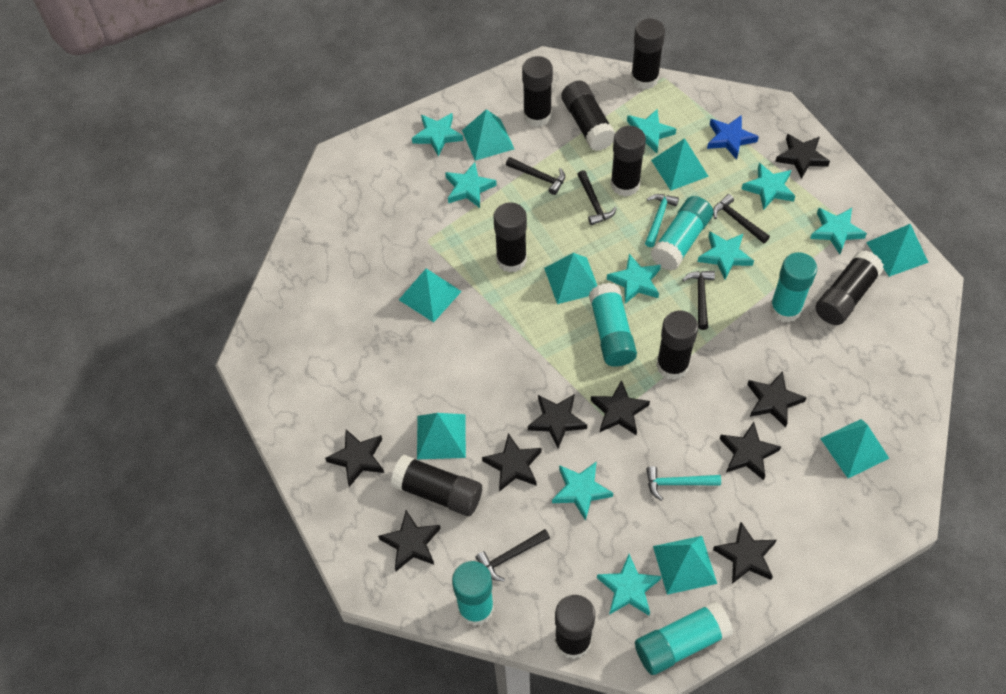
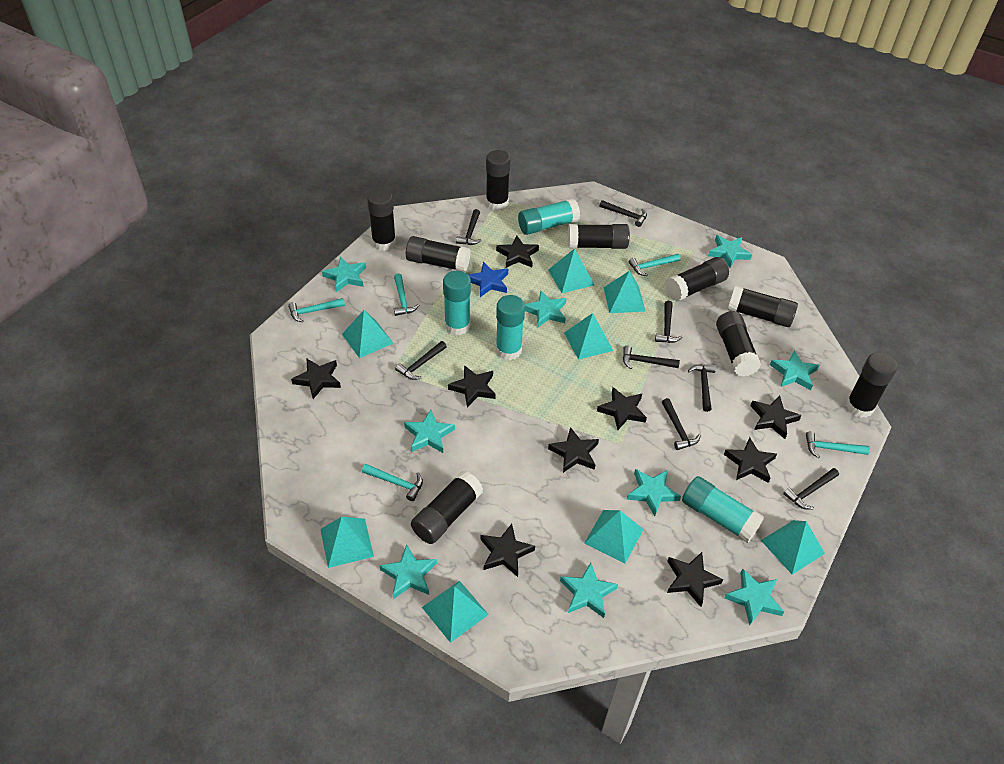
black hammer: 5 -> 8
turquoise glue stick: 5 -> 4
turquoise hammer: 2 -> 5

